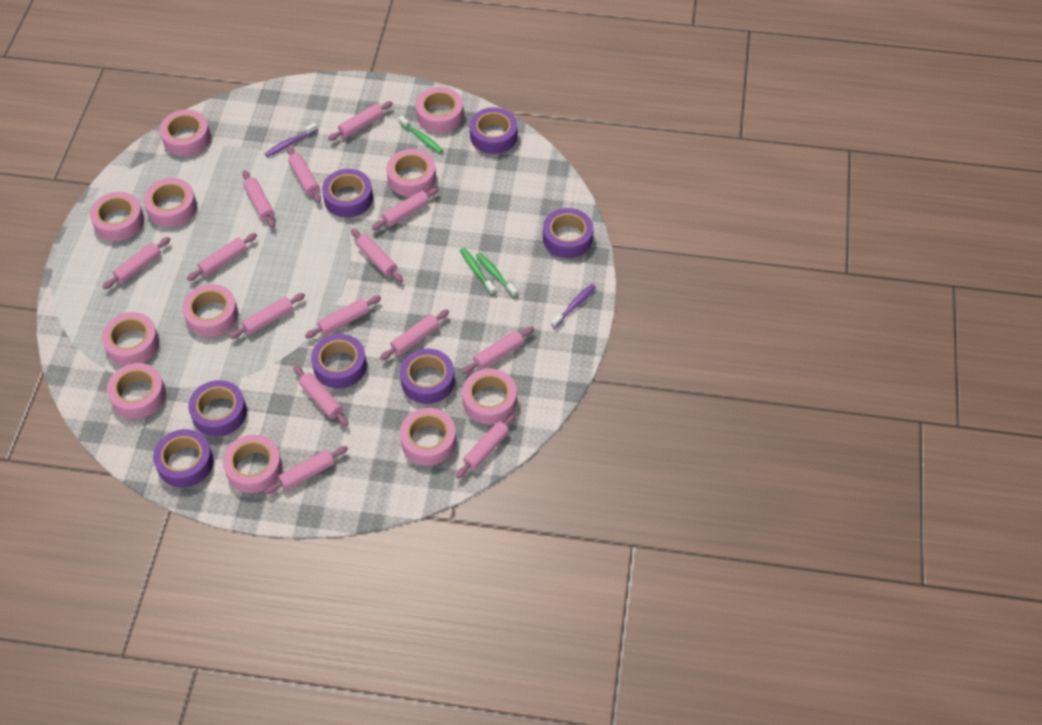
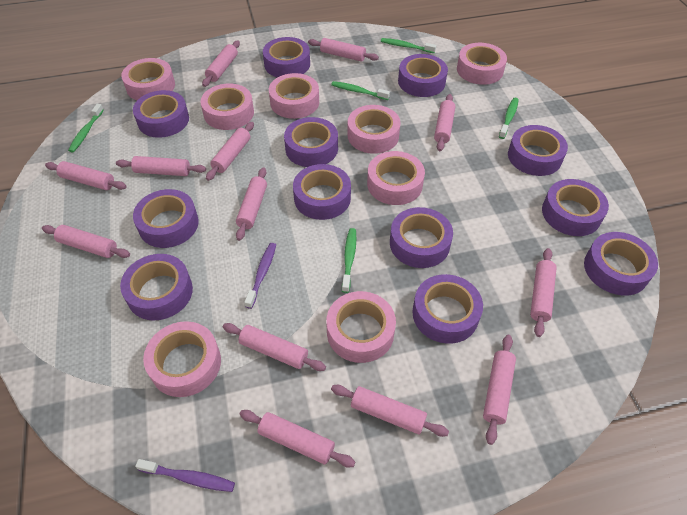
green toothbrush: 3 -> 5
pink rolling pin: 14 -> 13
pink tape: 11 -> 8
purple tape: 7 -> 12

